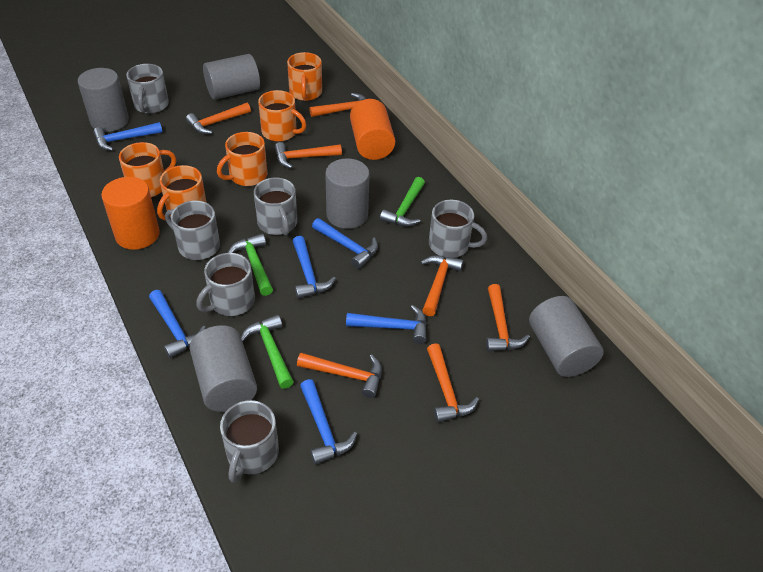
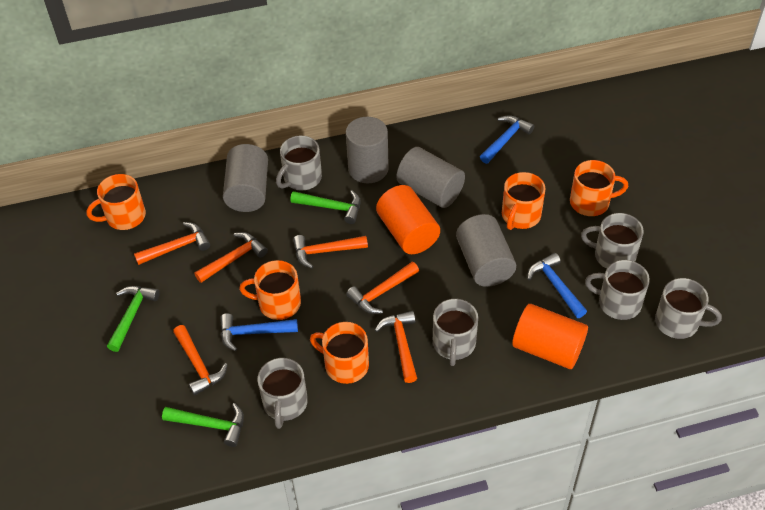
blue hammer: 6 -> 3
grey cylinder: 5 -> 4
orange hammer: 7 -> 6

